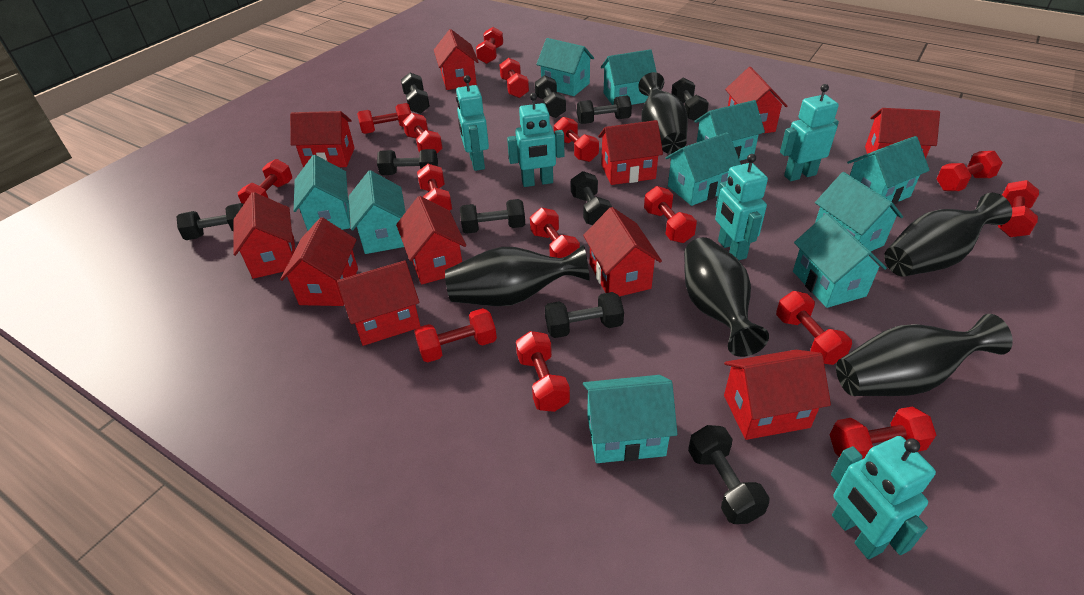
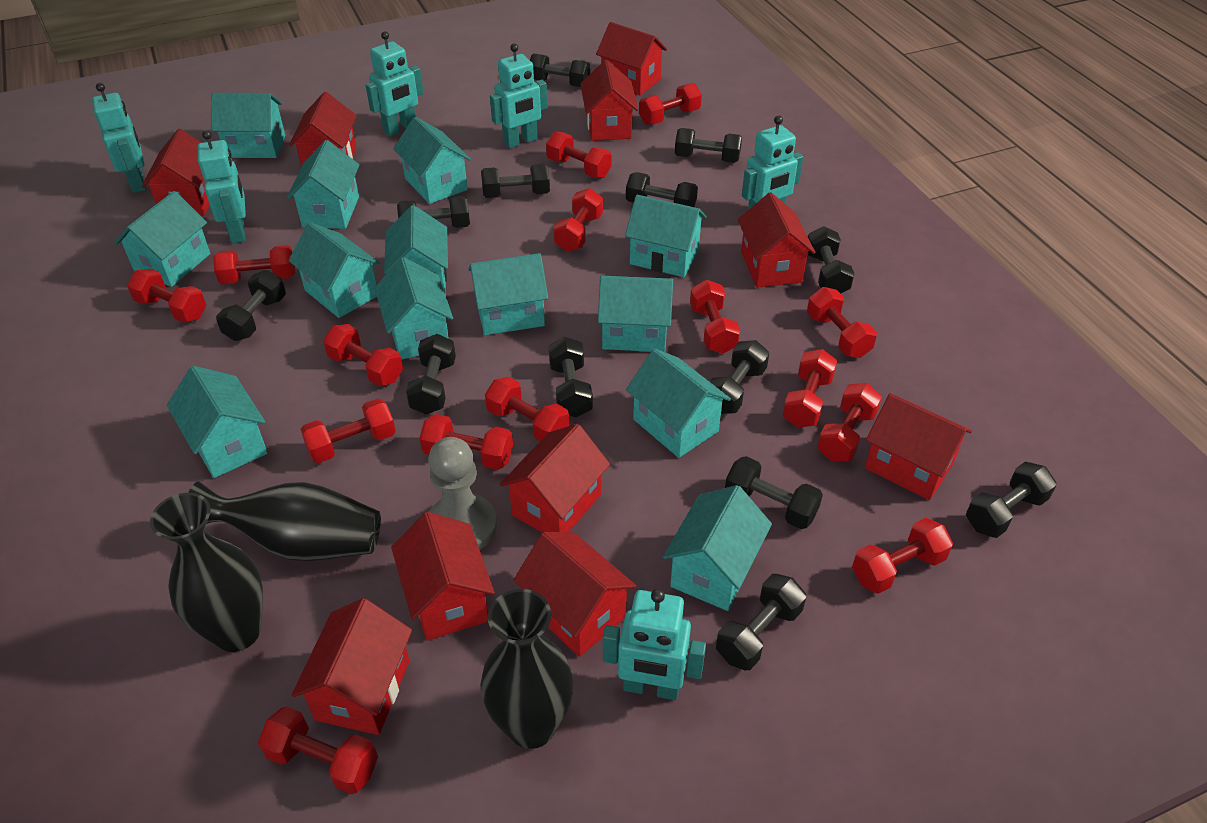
black dumbbell: 10 -> 13
black vase: 5 -> 3
grey pawn: 0 -> 1
red house: 11 -> 10
turquoise house: 10 -> 13
turquoise robot: 5 -> 6

